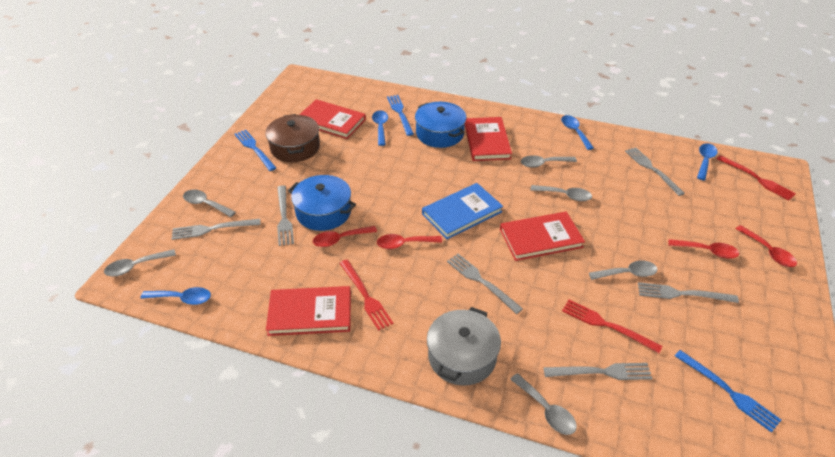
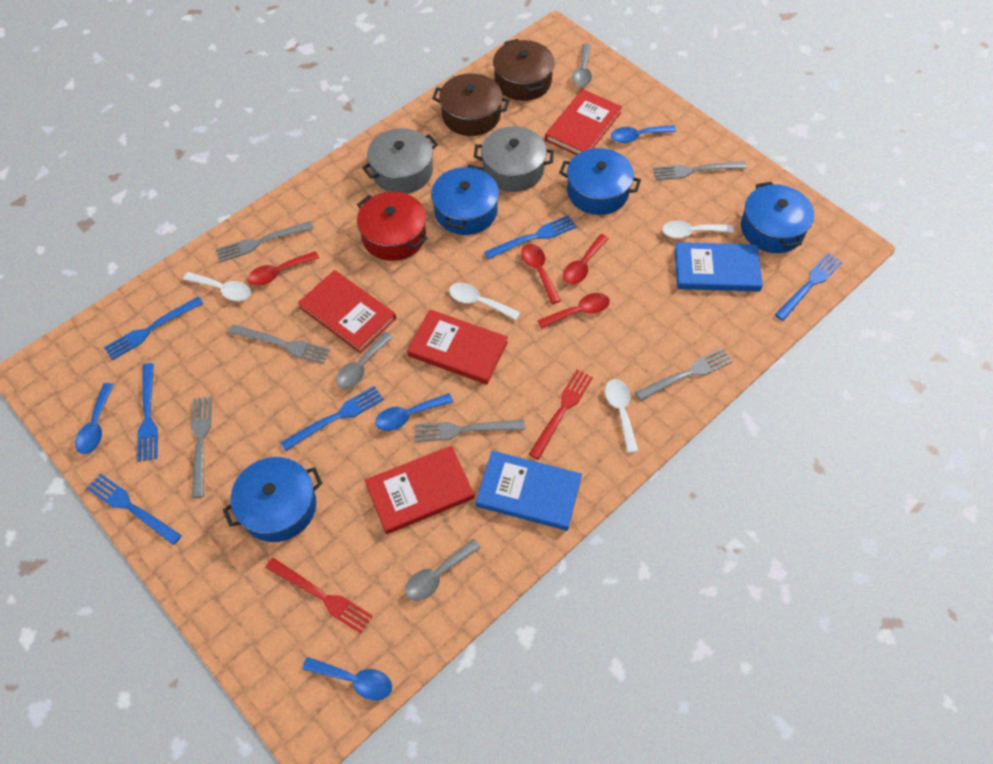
blue book: 1 -> 2
blue fork: 3 -> 6
blue pot: 2 -> 4
brown pot: 1 -> 2
grey pot: 1 -> 2
grey spoon: 6 -> 3
red fork: 3 -> 2
red pot: 0 -> 1
white spoon: 0 -> 4

